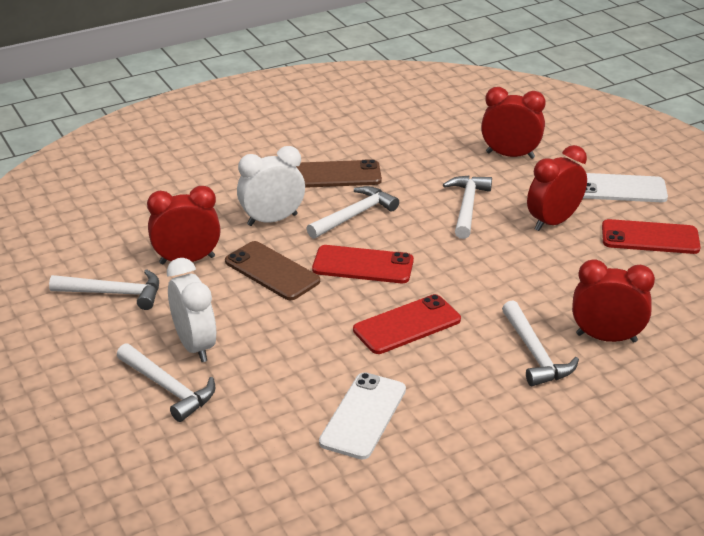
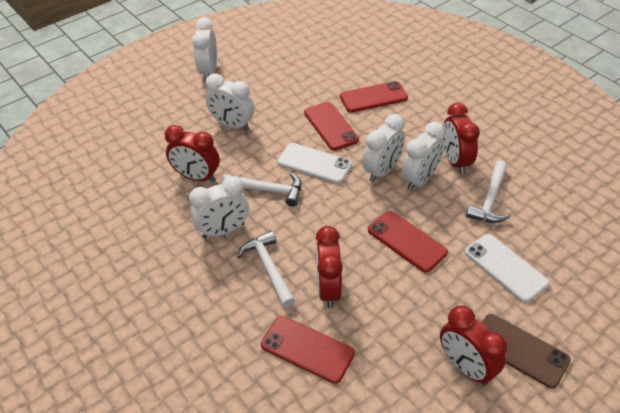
brown phone: 2 -> 1
red phone: 3 -> 4
white clock: 2 -> 5
white hammer: 5 -> 3

